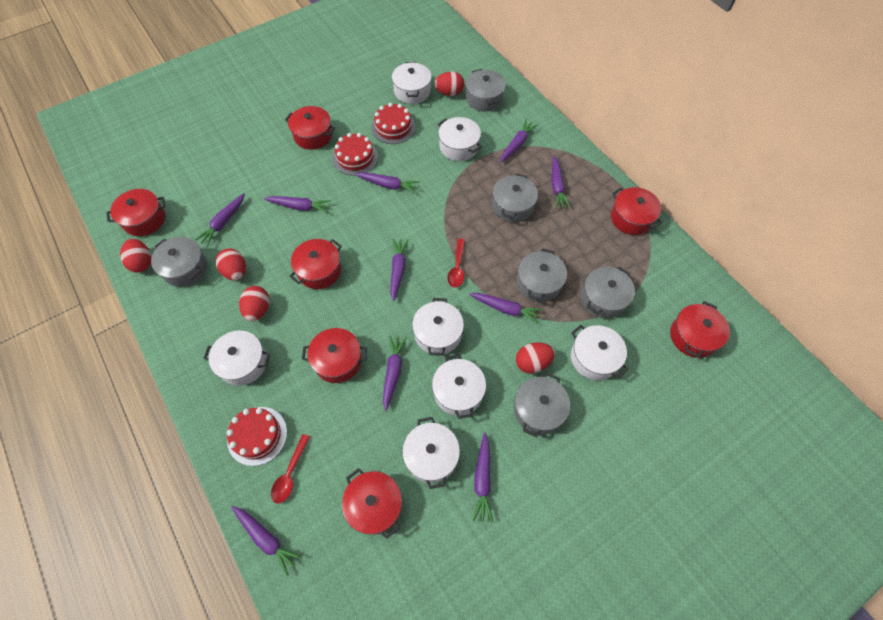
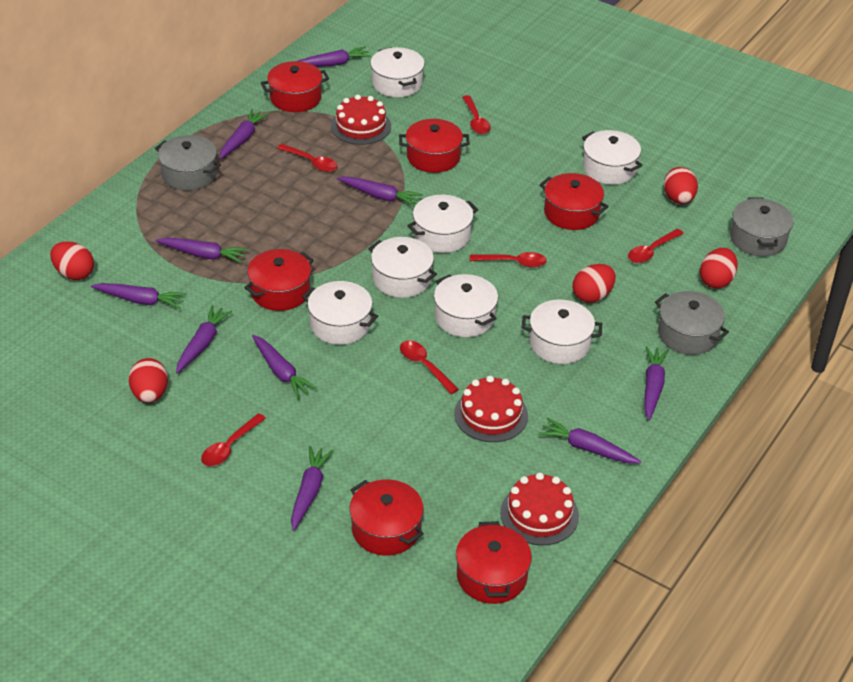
grey pot: 6 -> 3
red pot: 7 -> 6
red spoon: 2 -> 6

